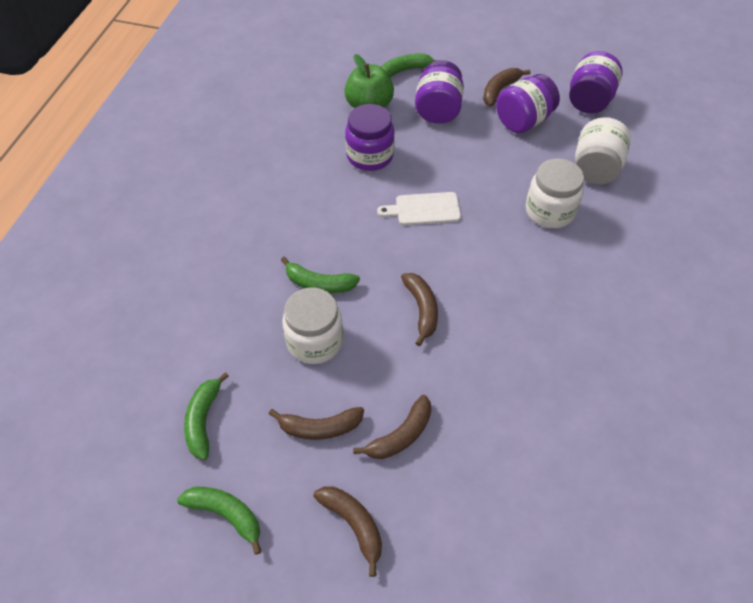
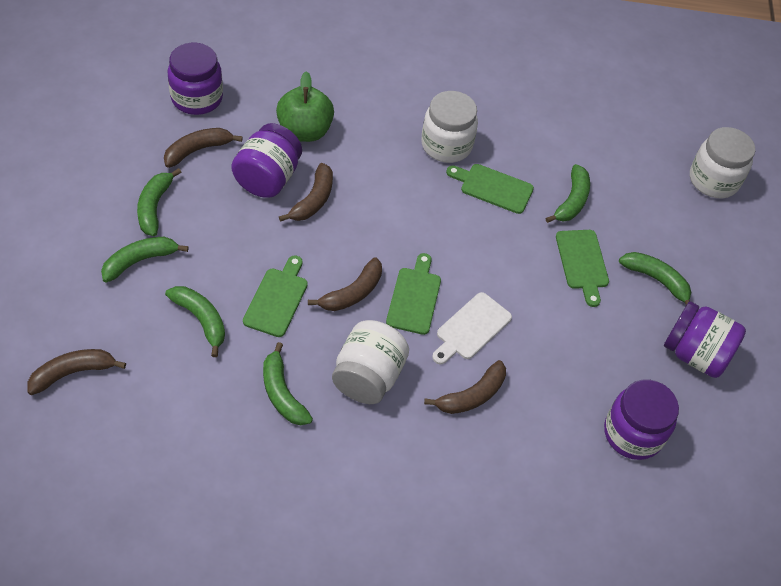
green banana: 4 -> 6
green cutting board: 0 -> 4

